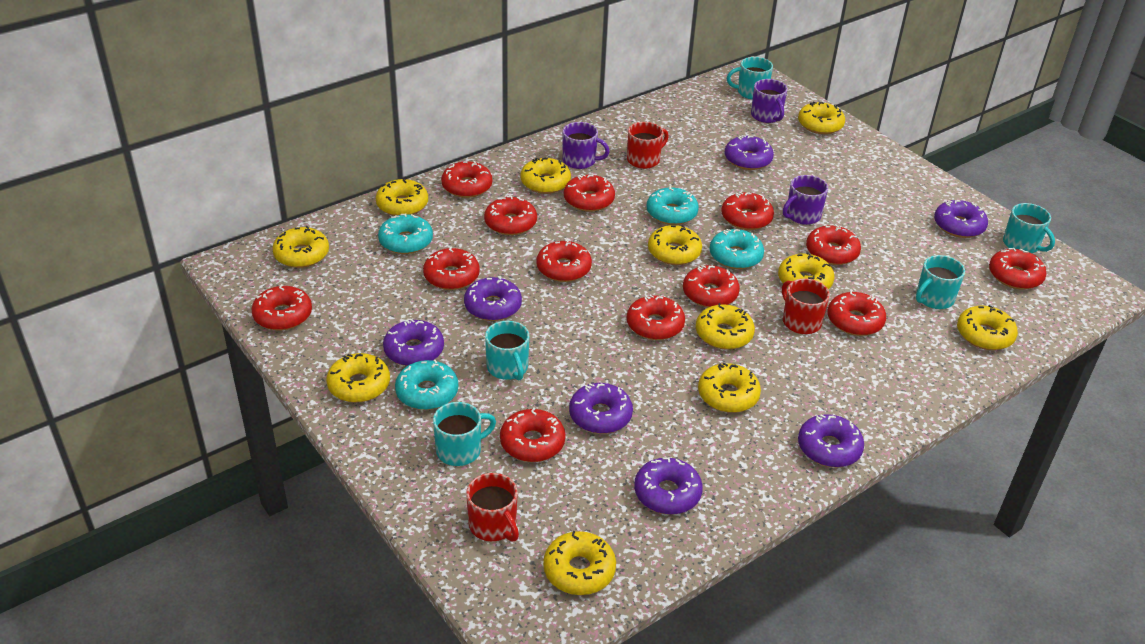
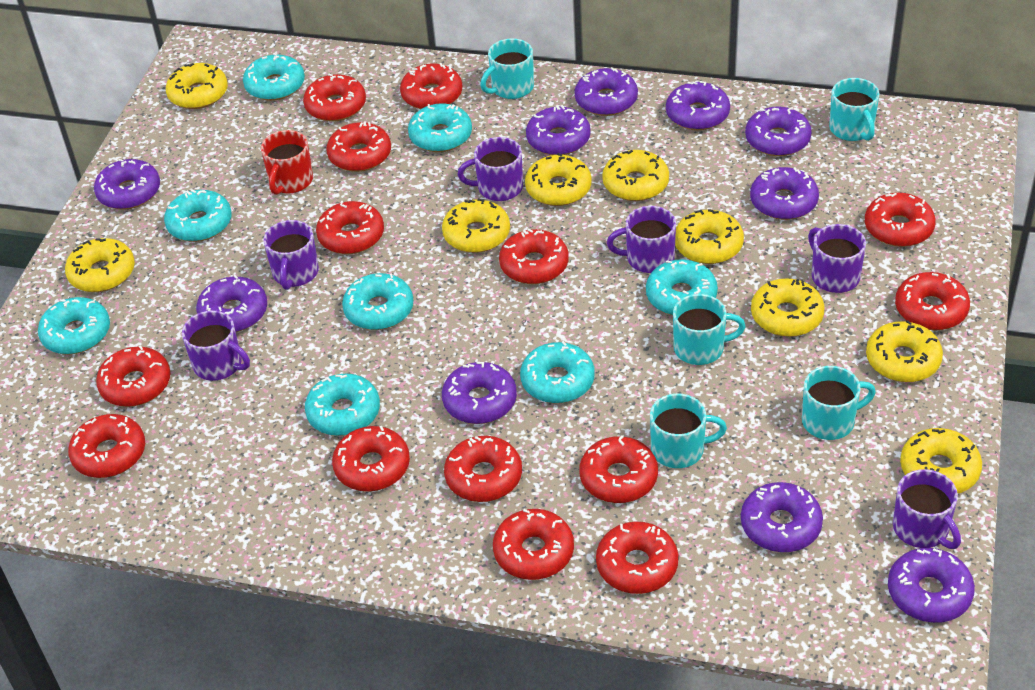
purple donut: 7 -> 10
purple mug: 3 -> 6
red donut: 13 -> 14
red mug: 3 -> 1
turquoise donut: 4 -> 8
yellow donut: 11 -> 9

